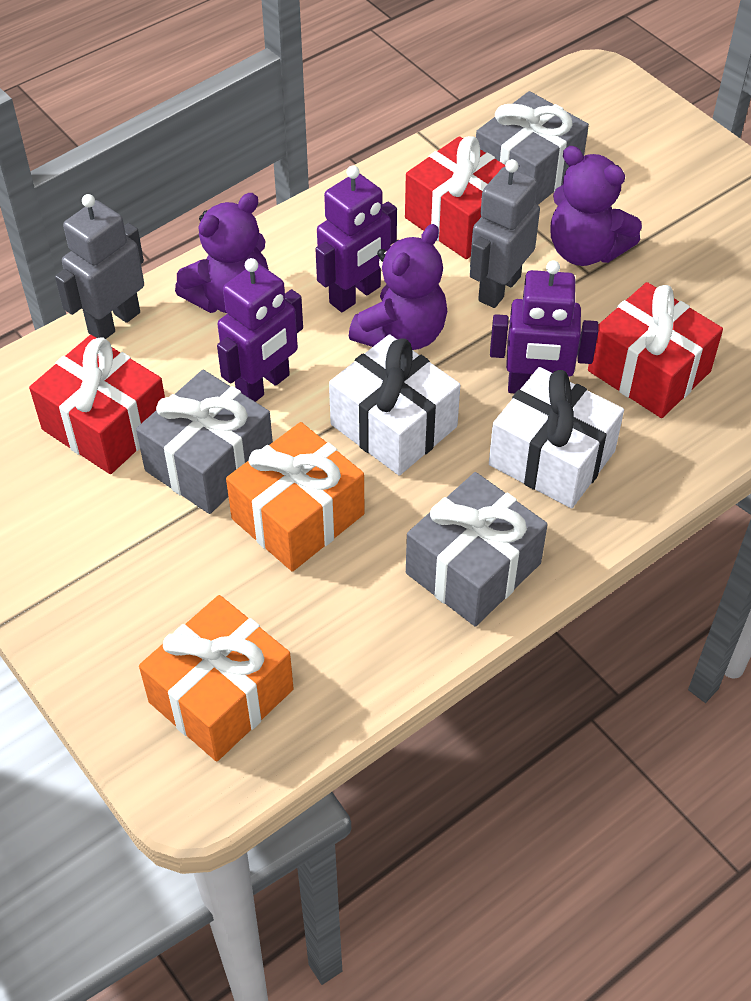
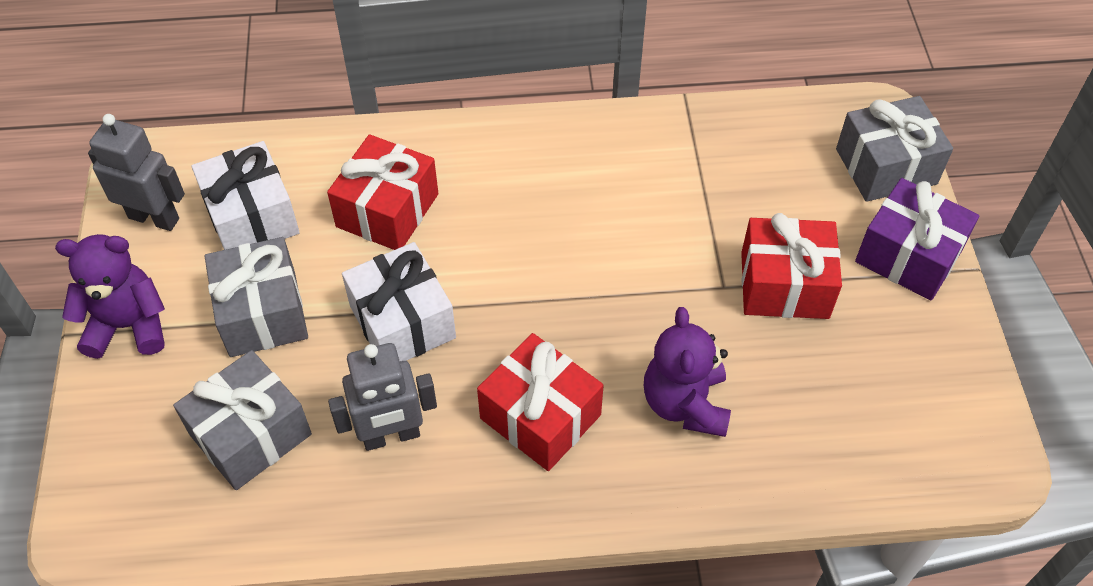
orange gift: 2 -> 0
purple gift: 0 -> 1
purple robot: 3 -> 0
purple teddy bear: 3 -> 2

